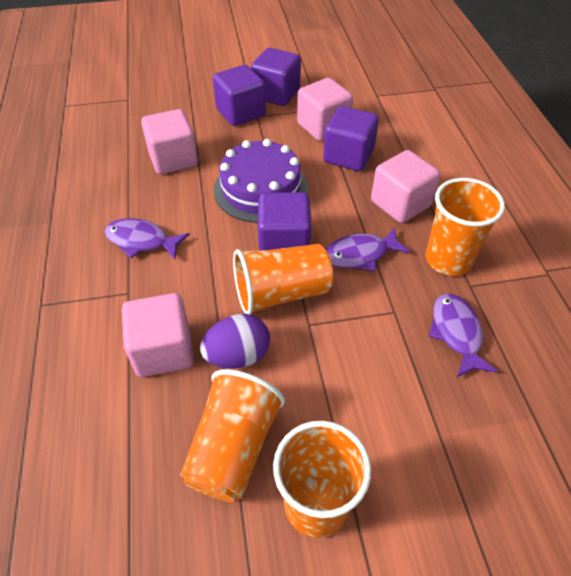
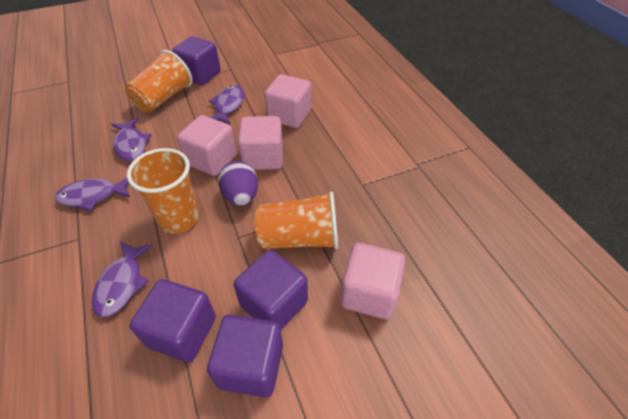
orange cup: 4 -> 3
purple cake: 1 -> 0
purple fish: 3 -> 4

